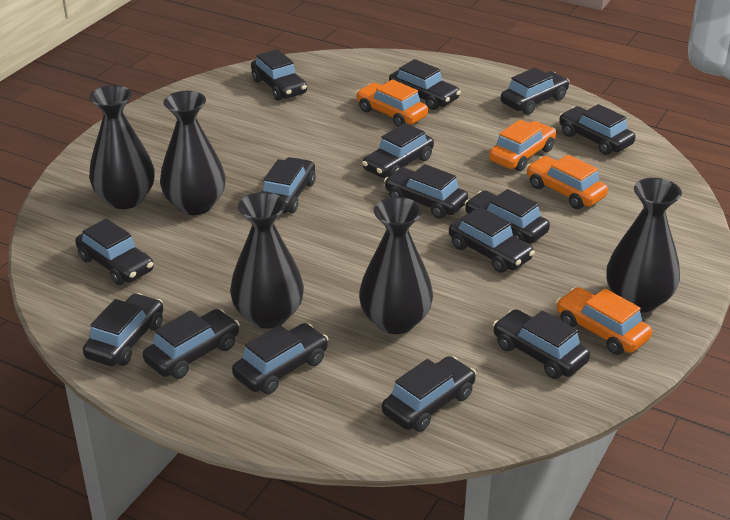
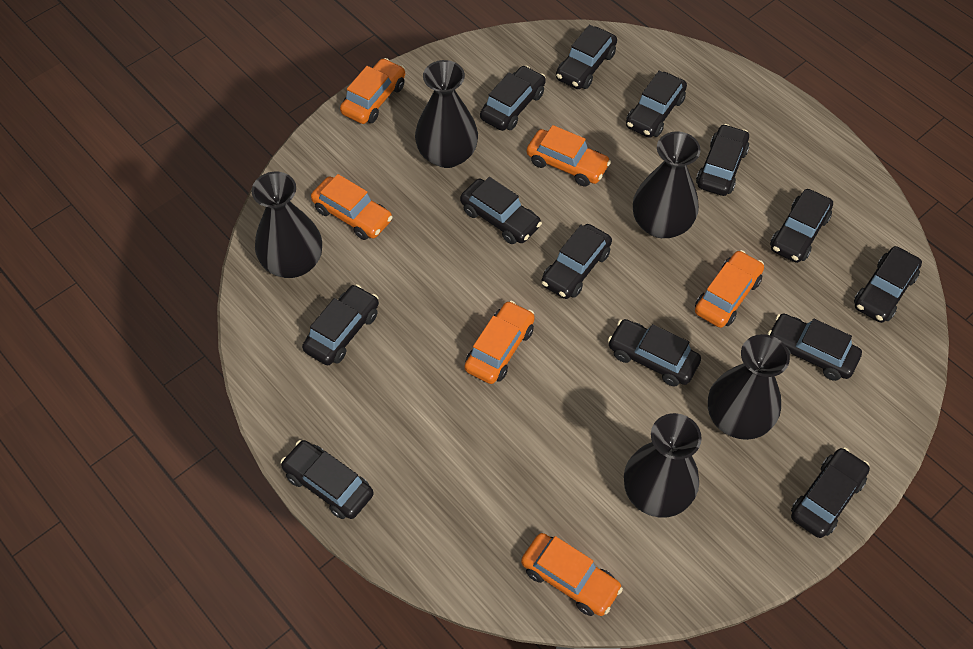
black car: 15 -> 13
orange car: 4 -> 6

